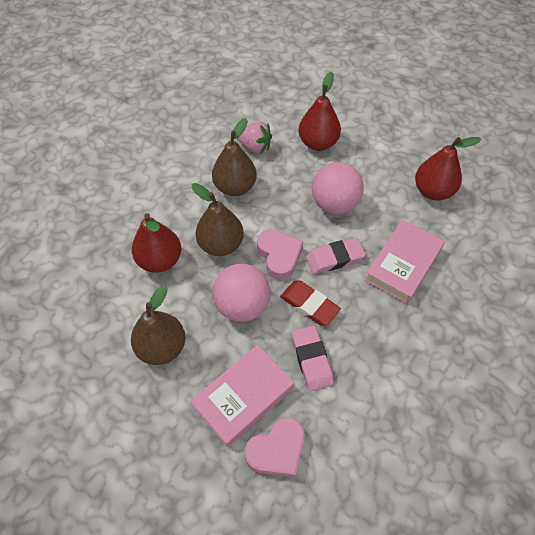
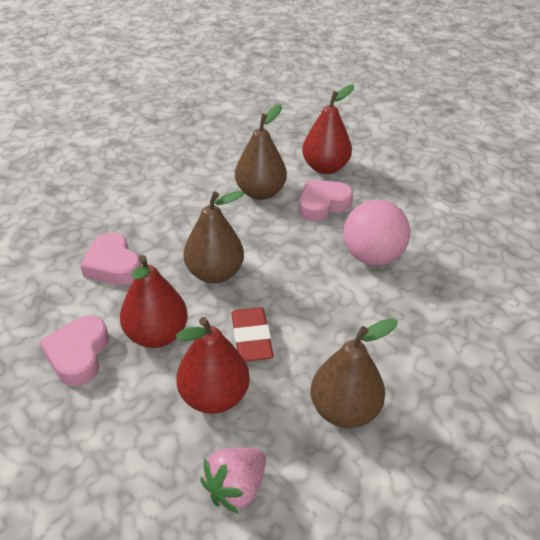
pink ball: 2 -> 1
pink book: 2 -> 0
pink eraser: 2 -> 0
pink heart: 2 -> 3

